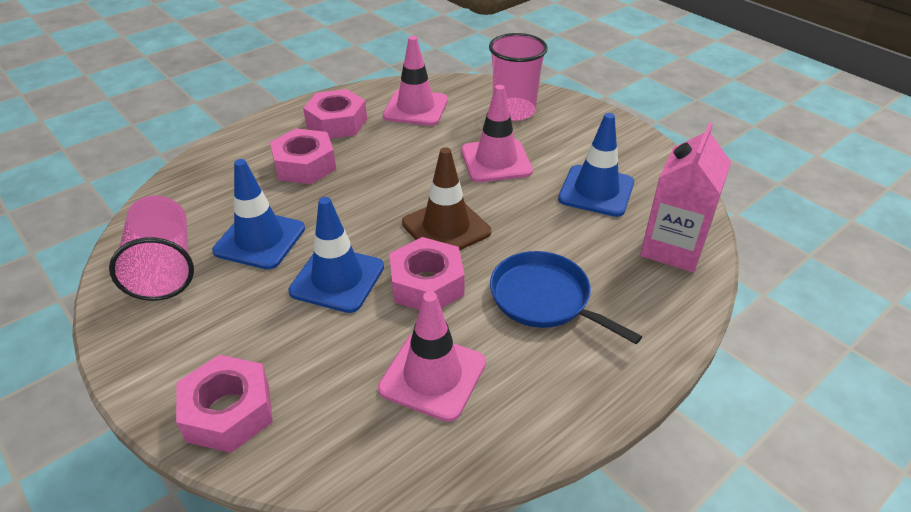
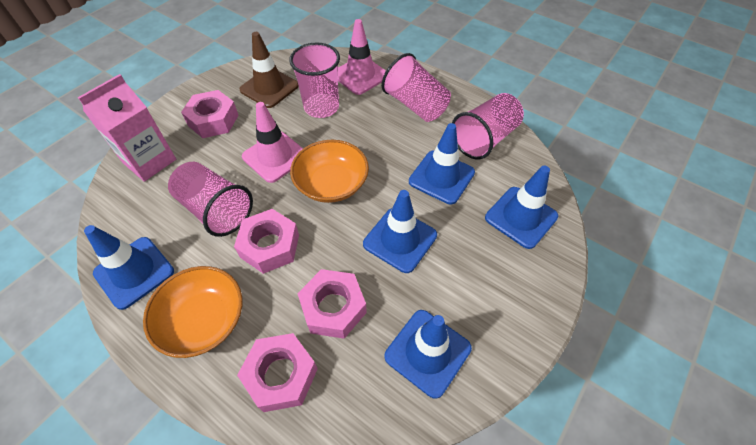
blue pan: 1 -> 0
blue traffic cone: 3 -> 5
orange bowl: 0 -> 2
pink cup: 2 -> 4
pink traffic cone: 3 -> 2

